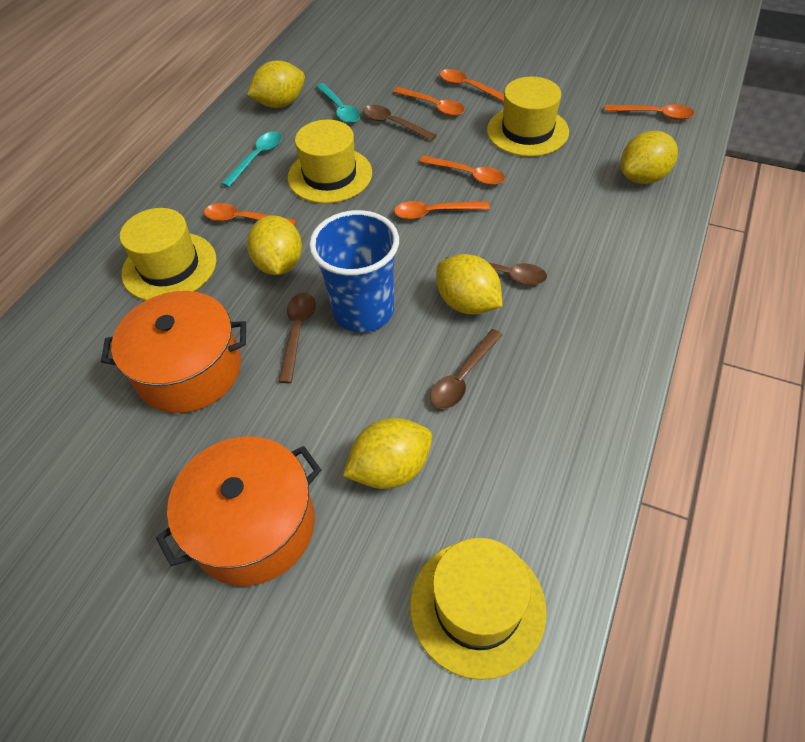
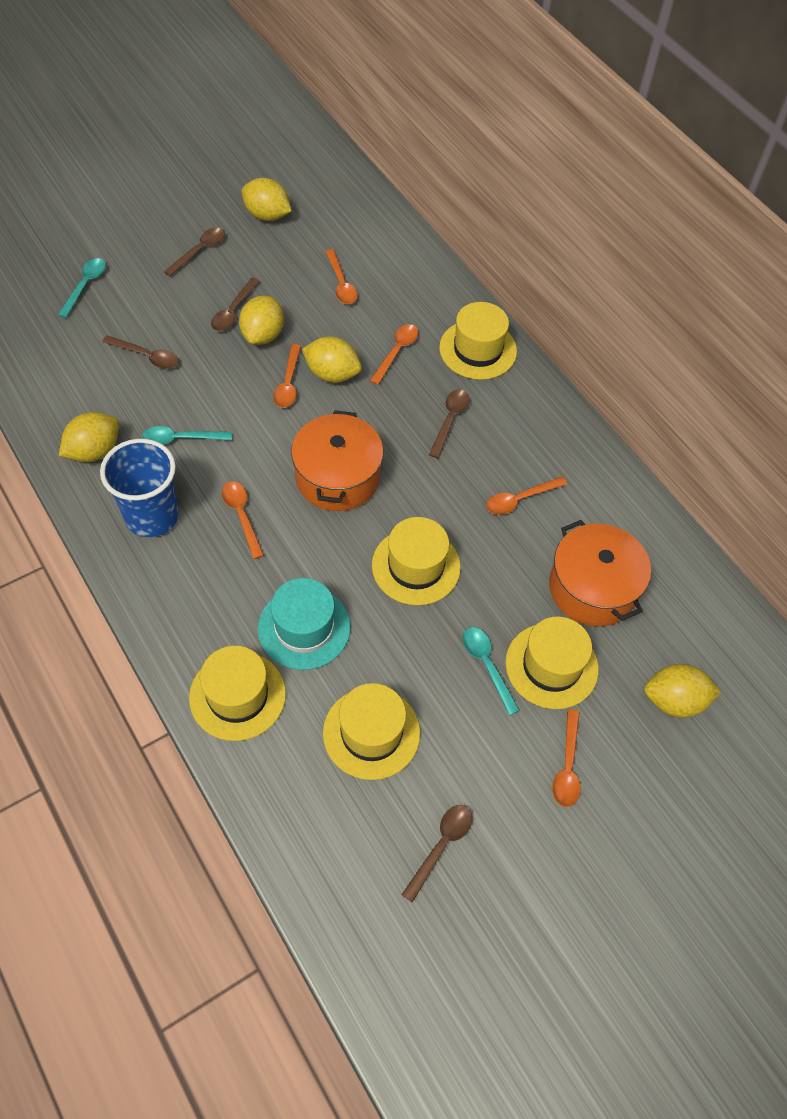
brown spoon: 4 -> 5
turquoise hat: 0 -> 1
turquoise spoon: 2 -> 3
yellow hat: 4 -> 5

